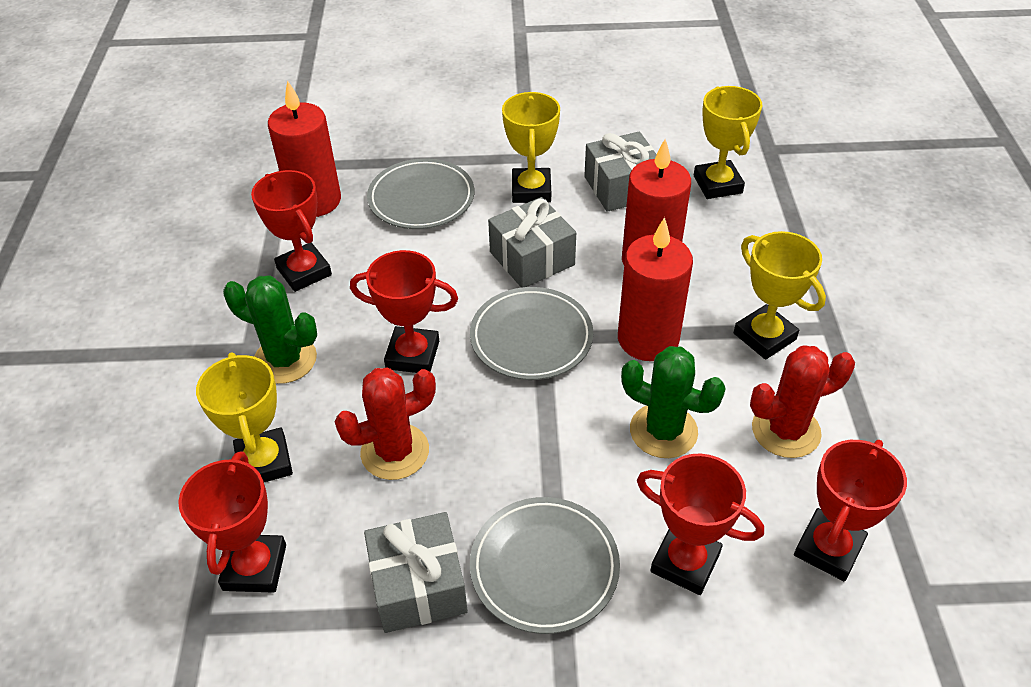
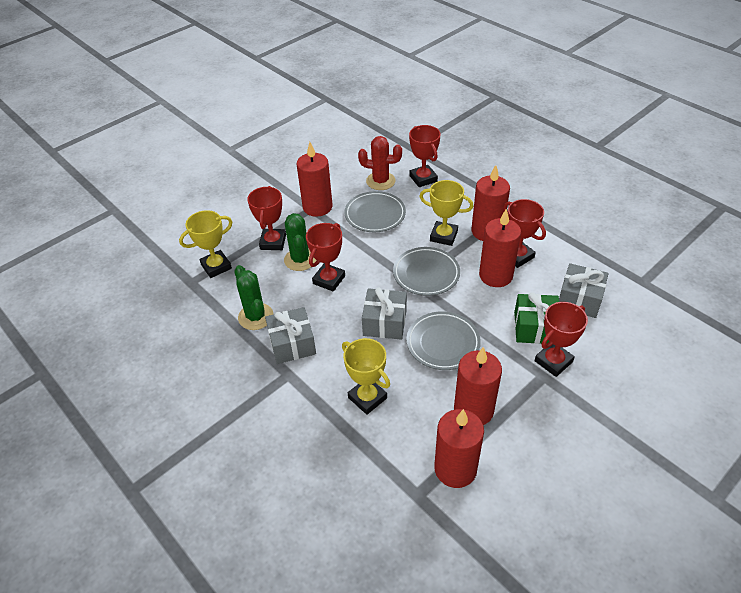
green gift: 0 -> 1
red cactus: 2 -> 1
red candle: 3 -> 5
yellow trophy: 4 -> 3

